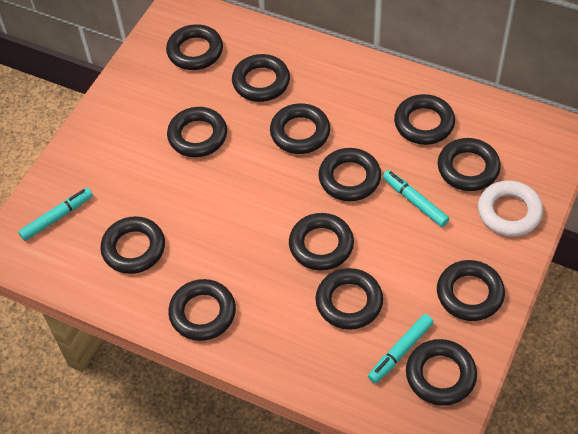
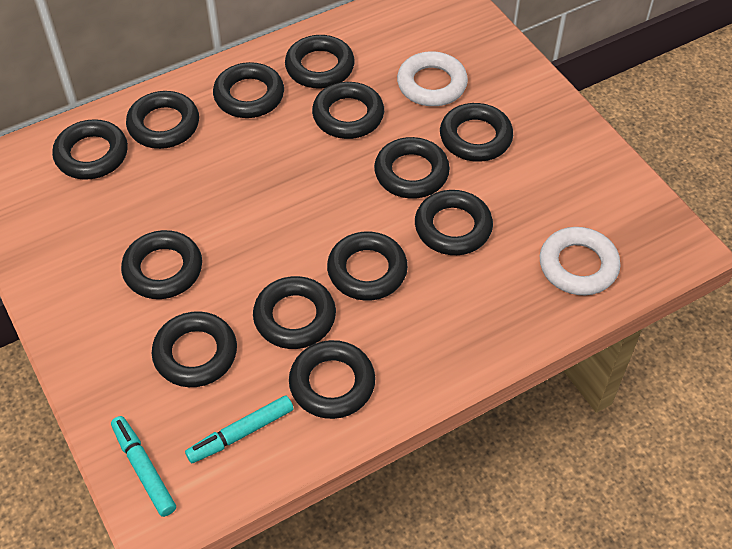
turquoise marker: 3 -> 2
white ring: 1 -> 2

